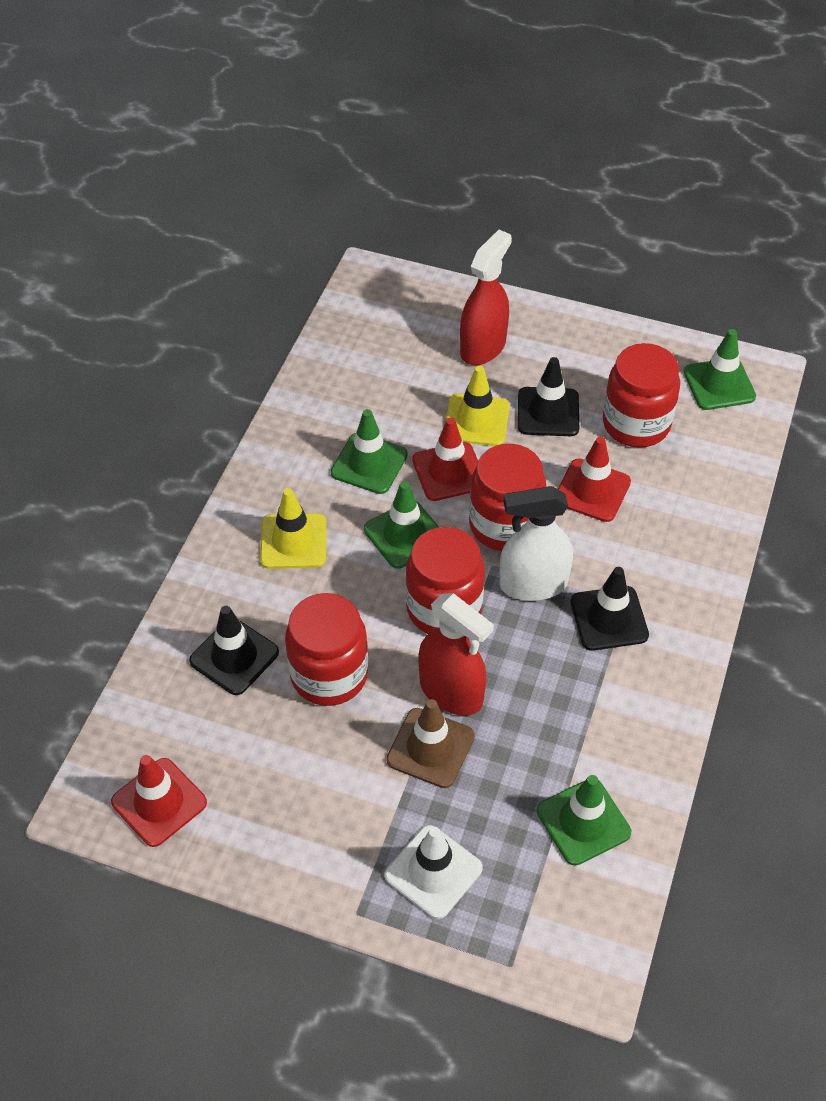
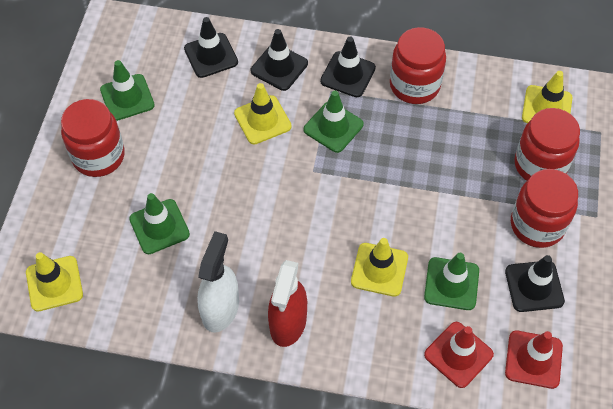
black traffic cone: 3 -> 4
brown traffic cone: 1 -> 0
red spray bottle: 2 -> 1
red traffic cone: 3 -> 2
white traffic cone: 1 -> 0
yellow traffic cone: 2 -> 4

